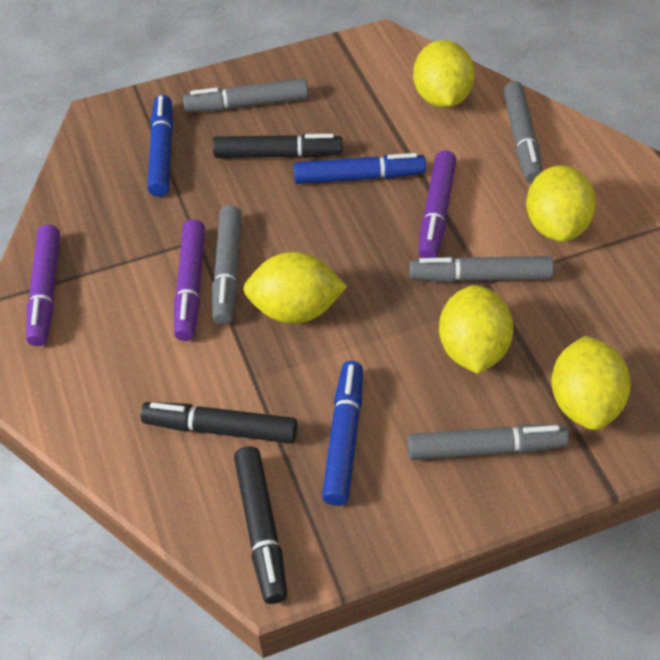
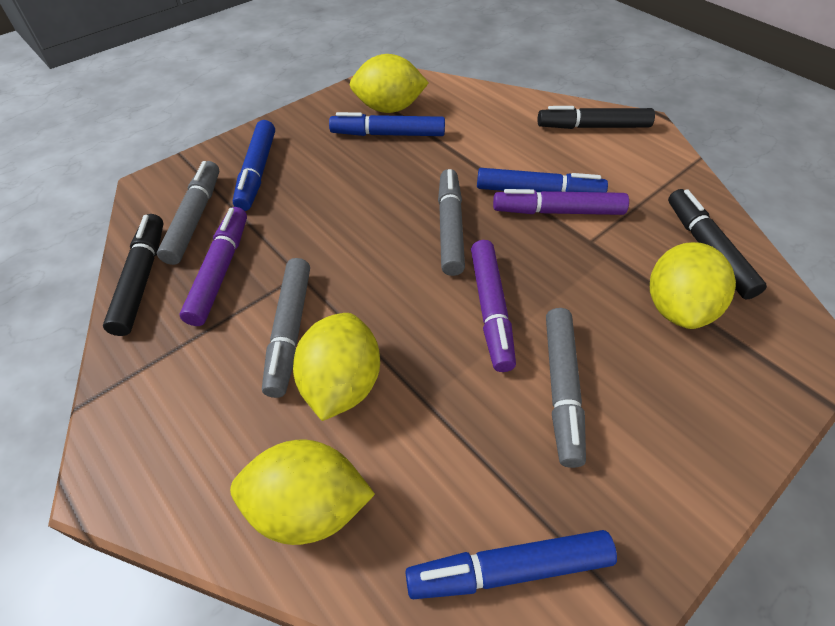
blue marker: 3 -> 4
grey marker: 5 -> 4
yellow lemon: 5 -> 4

